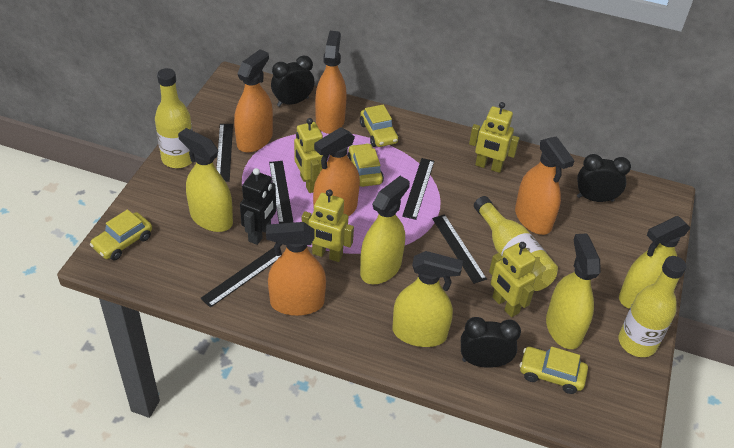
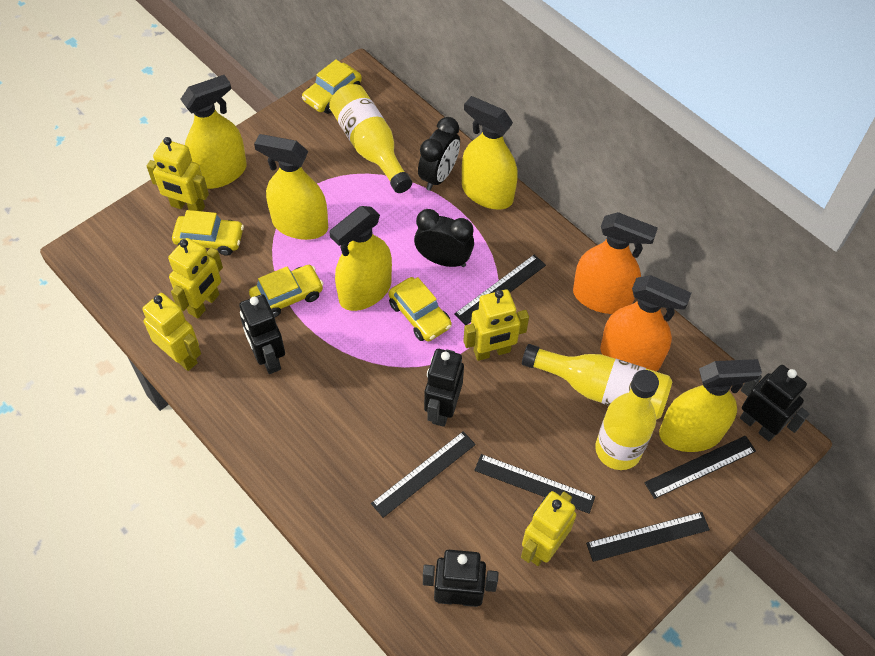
black clock: 3 -> 2
black robot: 1 -> 4
orange spray bottle: 5 -> 2
yellow robot: 4 -> 5

